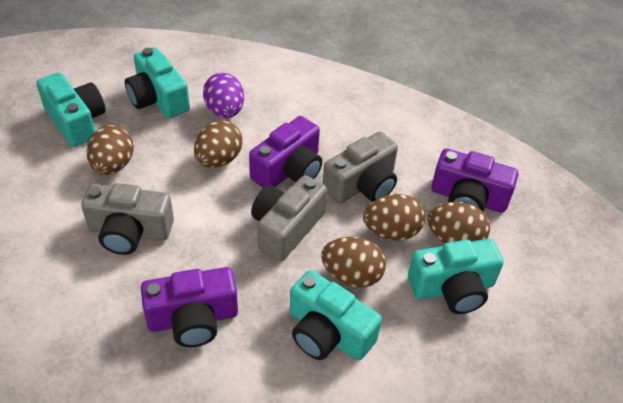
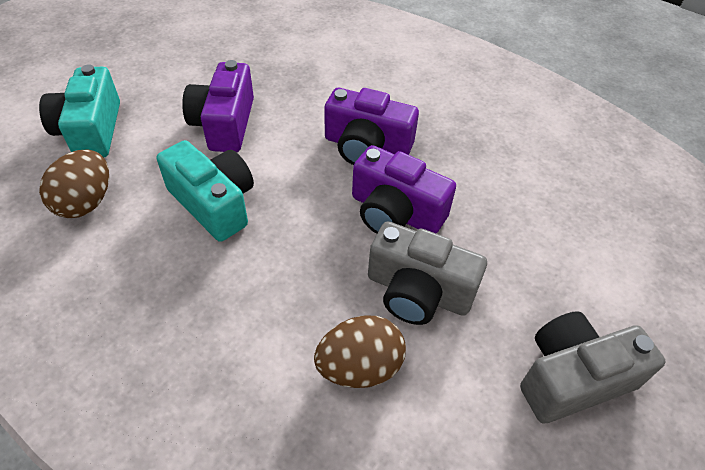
brown egg: 5 -> 2
grey camera: 3 -> 2
purple egg: 1 -> 0
turquoise camera: 4 -> 2

